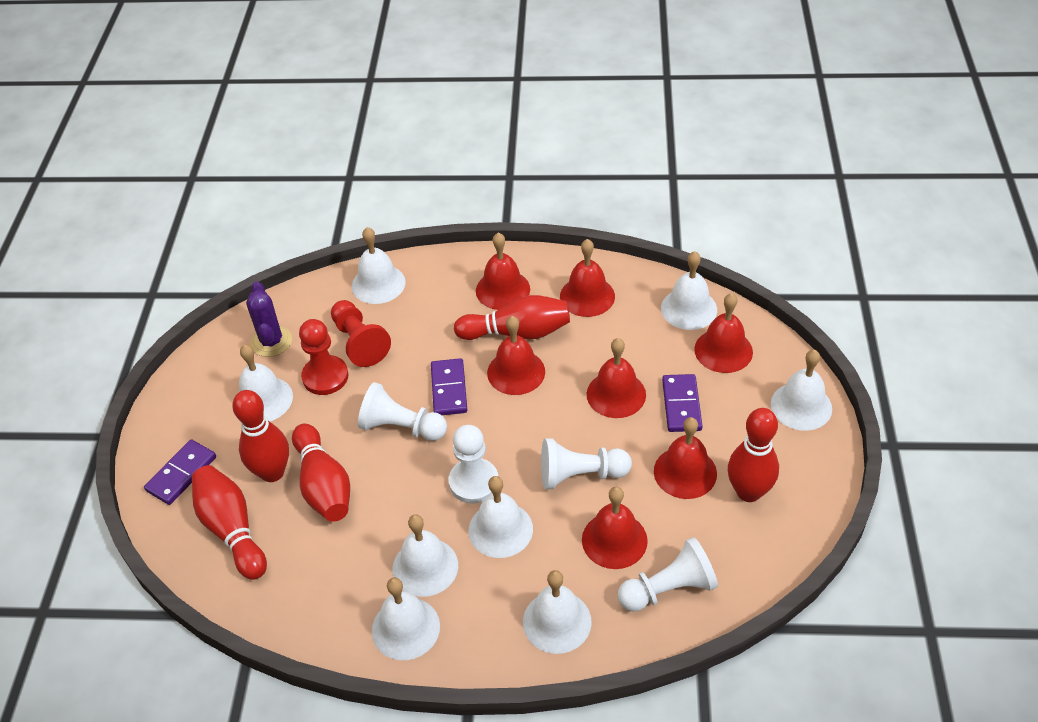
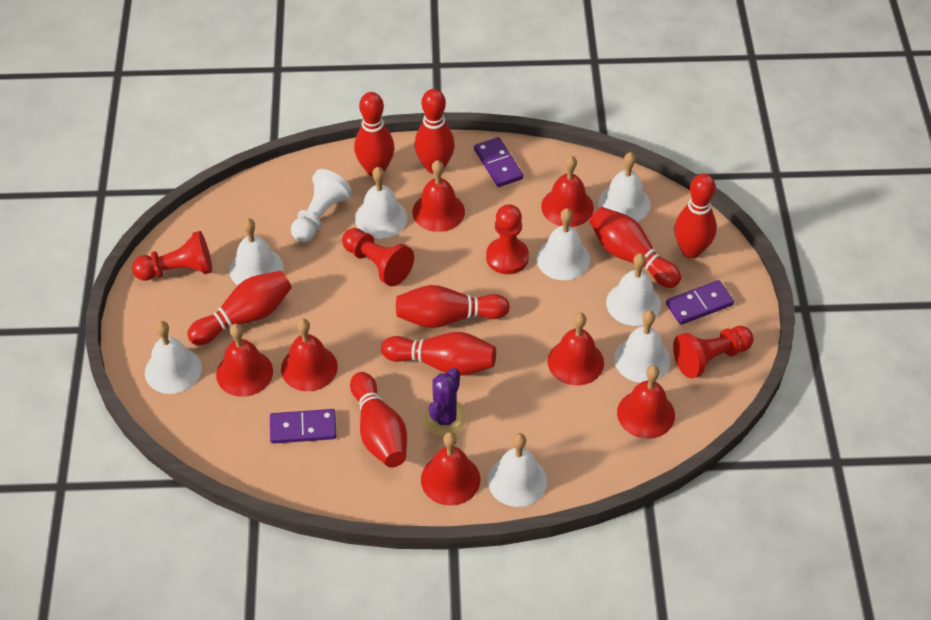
red bowling pin: 5 -> 8
red pawn: 2 -> 4
white pawn: 4 -> 1

